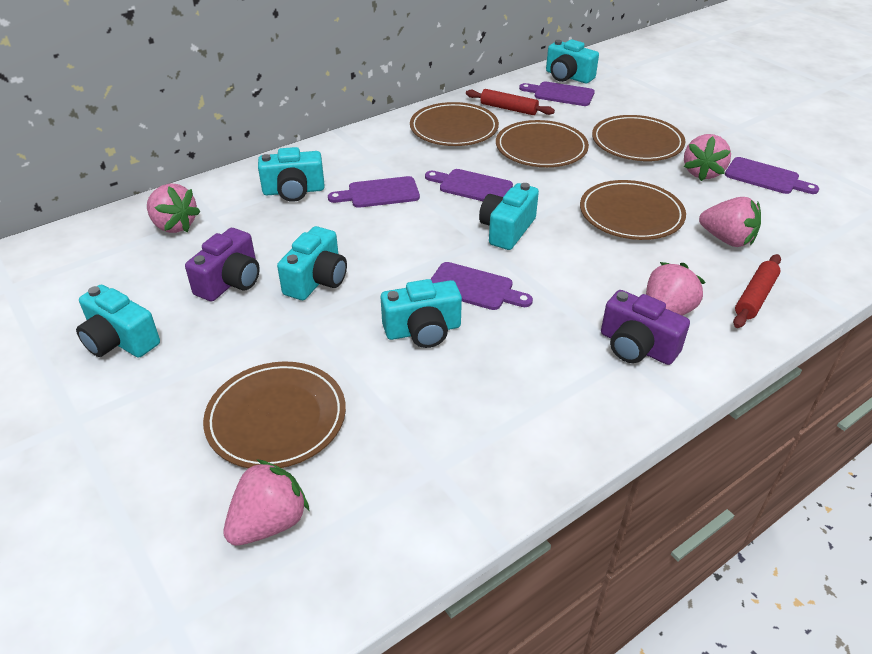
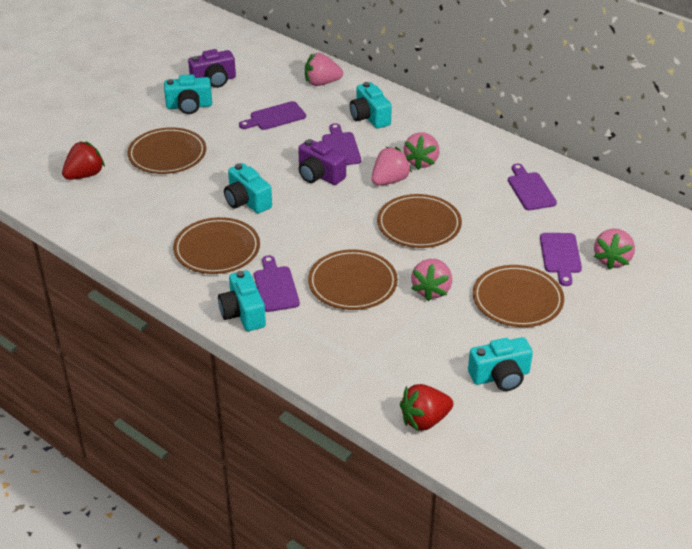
red rolling pin: 2 -> 0
red strawberry: 0 -> 2
turquoise camera: 6 -> 5

